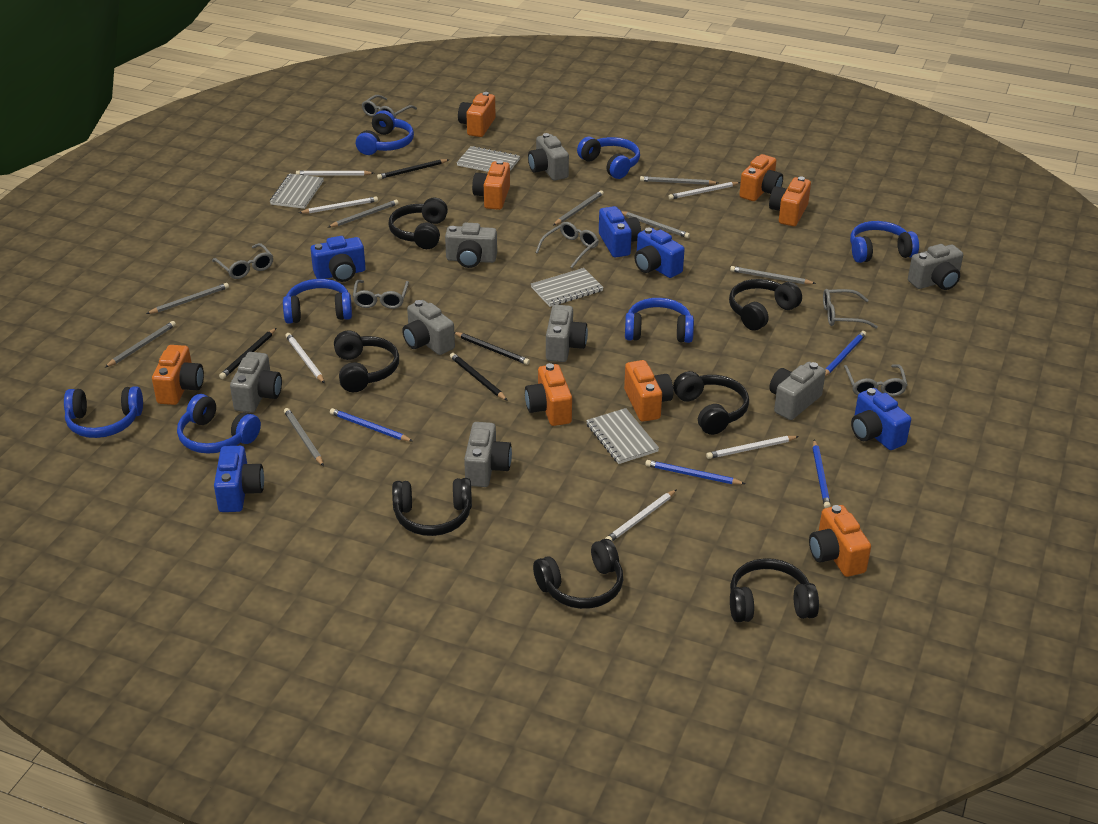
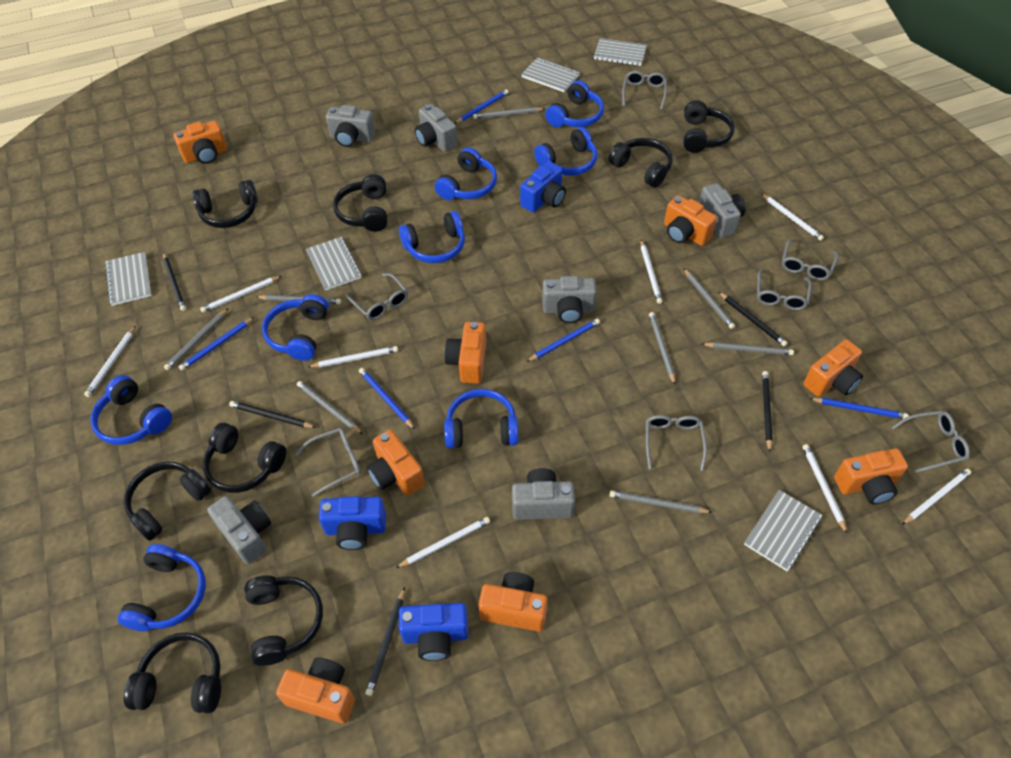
black headphones: 7 -> 8
black pencil: 4 -> 5
blue camera: 5 -> 3
blue headphones: 7 -> 8
blue pencil: 4 -> 5
grey camera: 8 -> 6
grey glasses: 6 -> 7
grey notebook: 4 -> 5
white pencil: 6 -> 8

